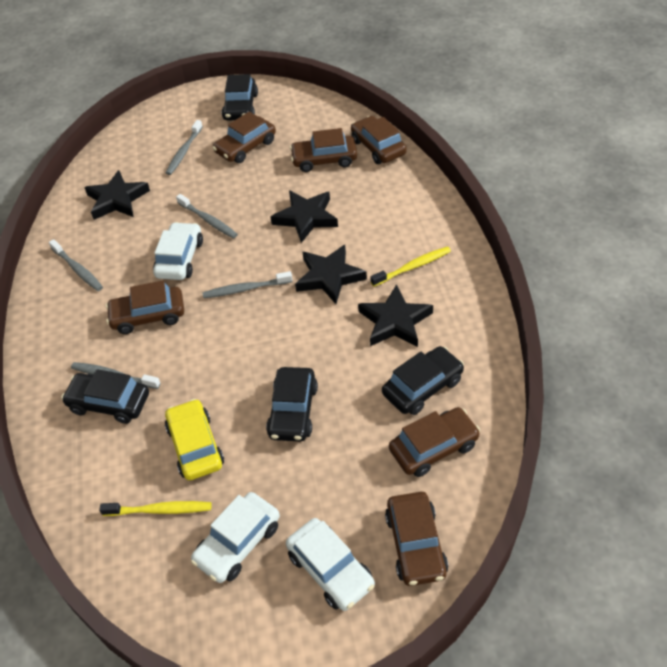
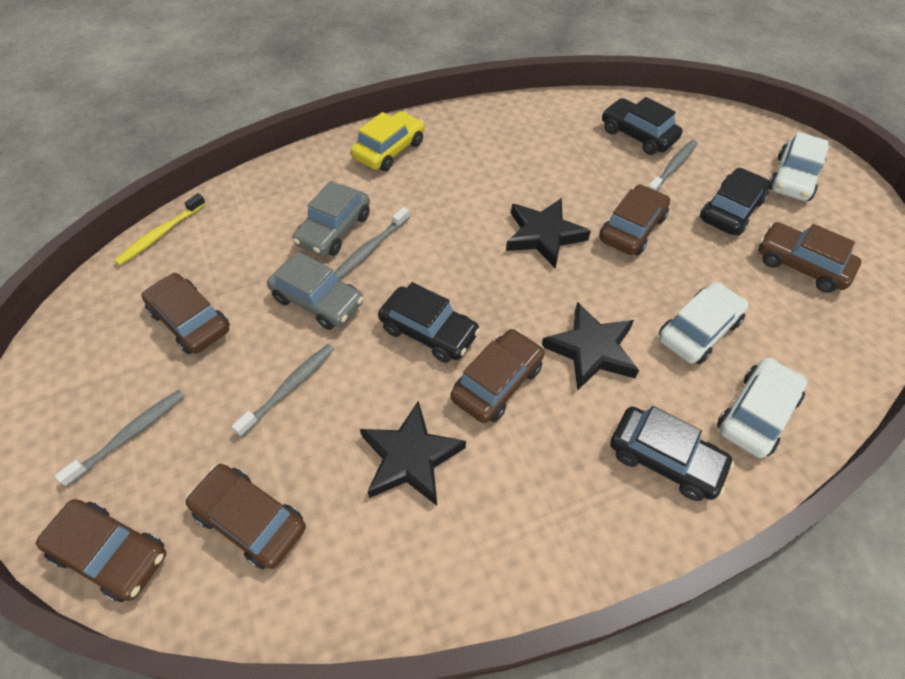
black star: 4 -> 3
grey car: 0 -> 2
grey toothbrush: 5 -> 4
yellow toothbrush: 2 -> 1

